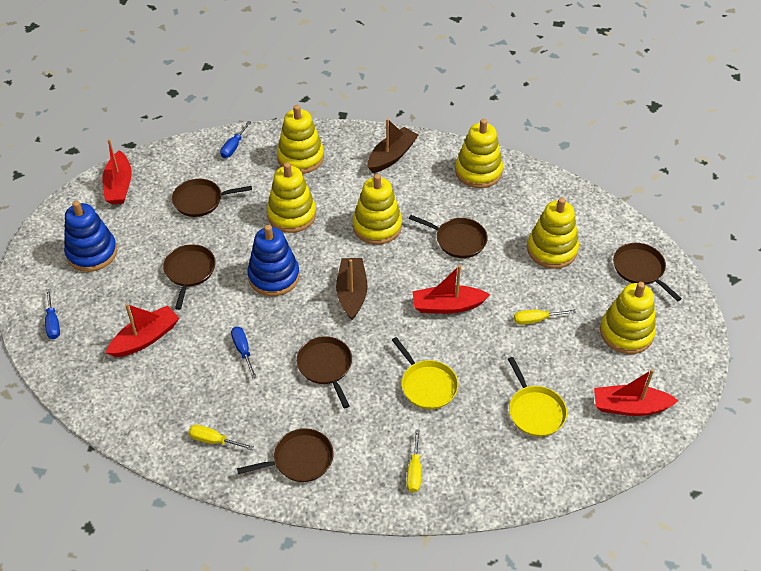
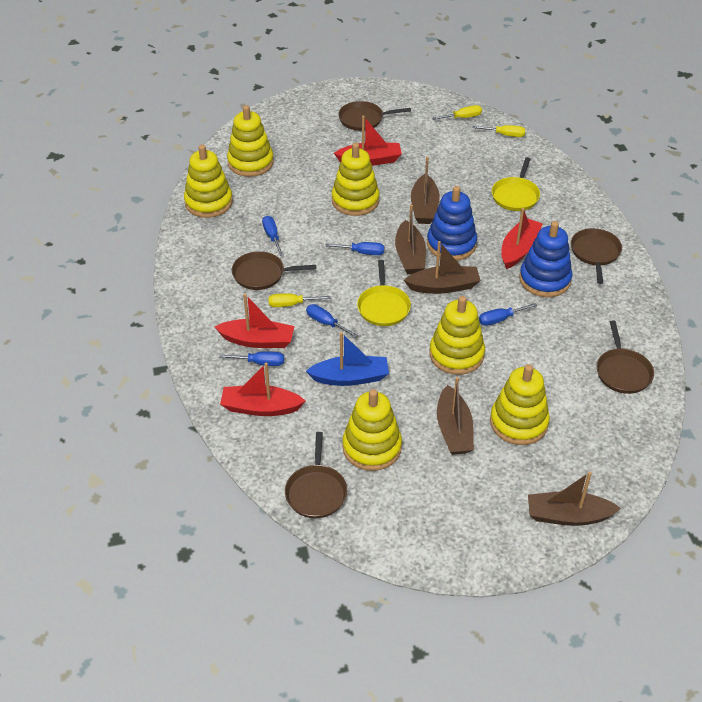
blue boat: 0 -> 1
blue screwdriver: 3 -> 5
brown boat: 2 -> 5
brown pan: 6 -> 5

